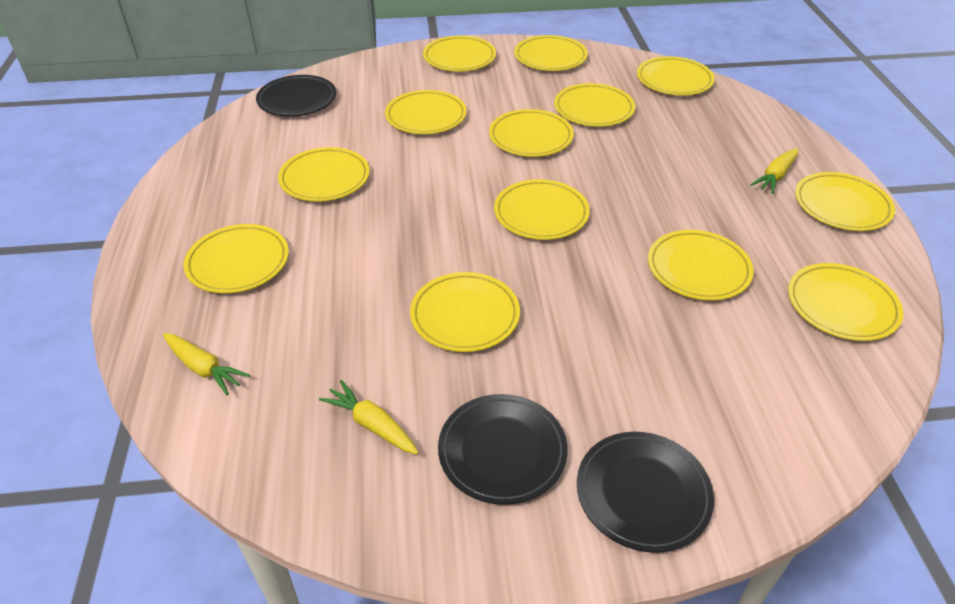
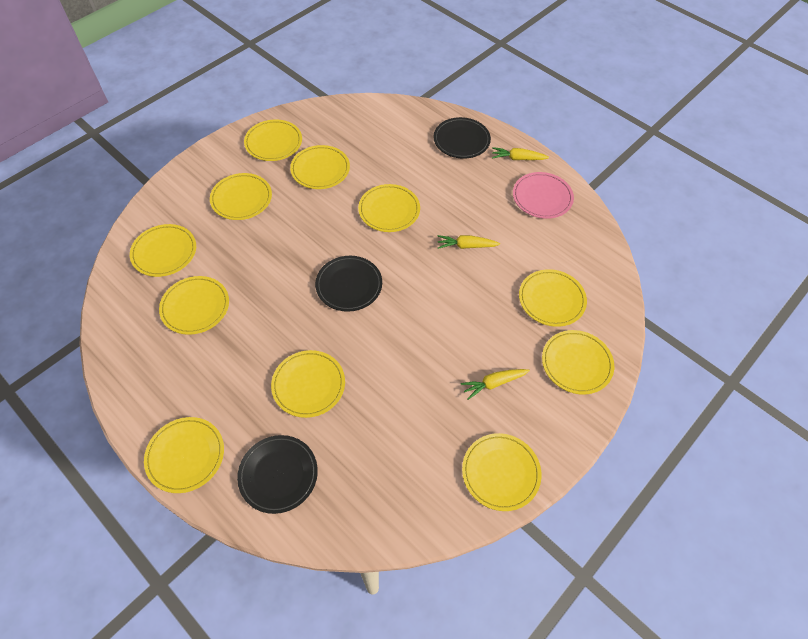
pink plate: 0 -> 1
yellow plate: 13 -> 11

